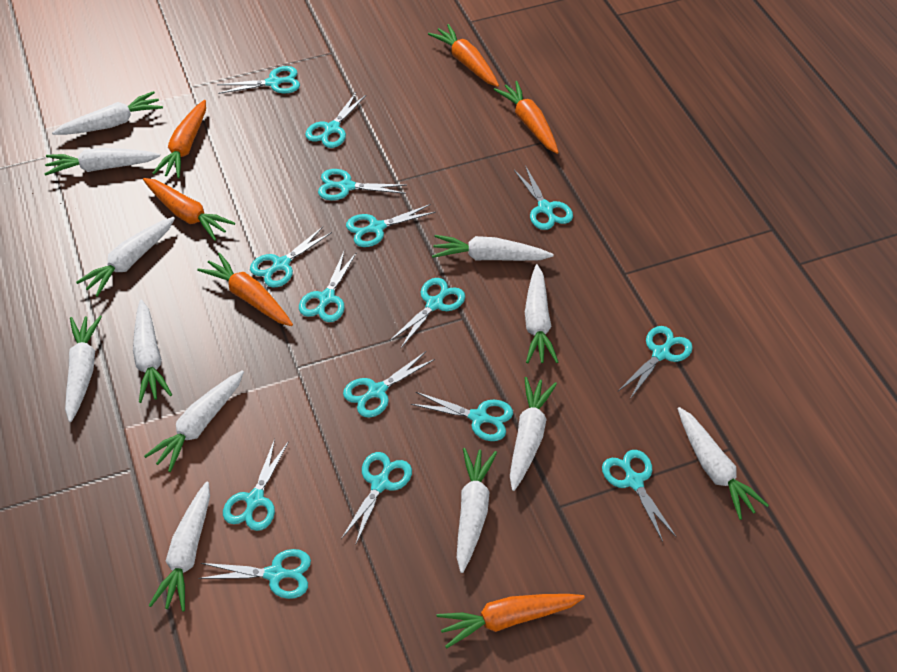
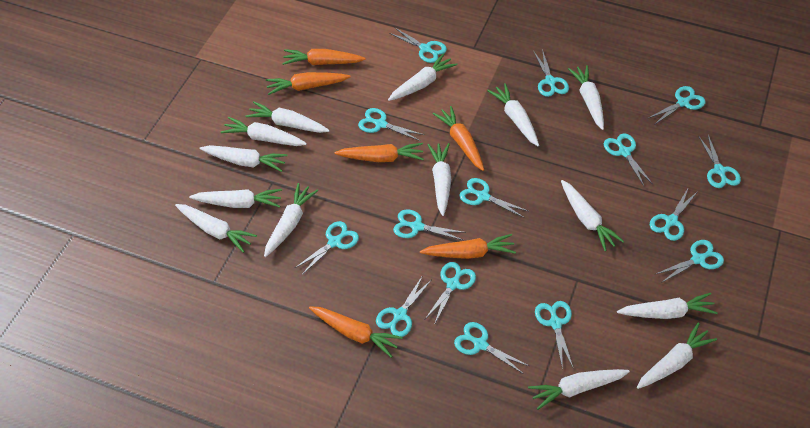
white carrot: 12 -> 14

